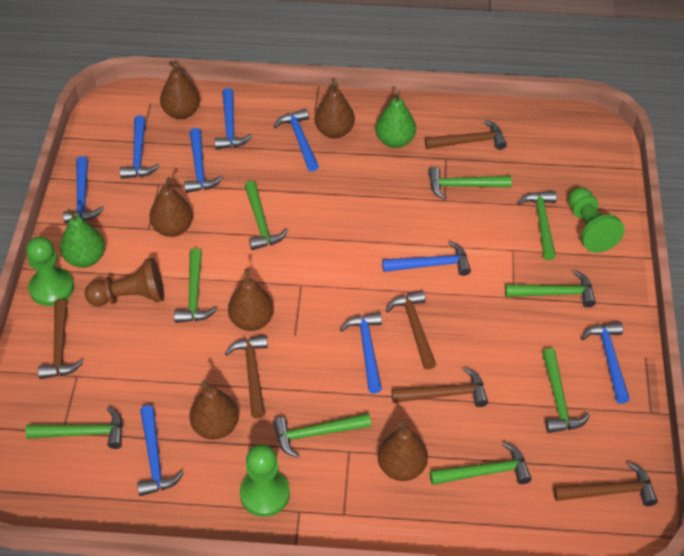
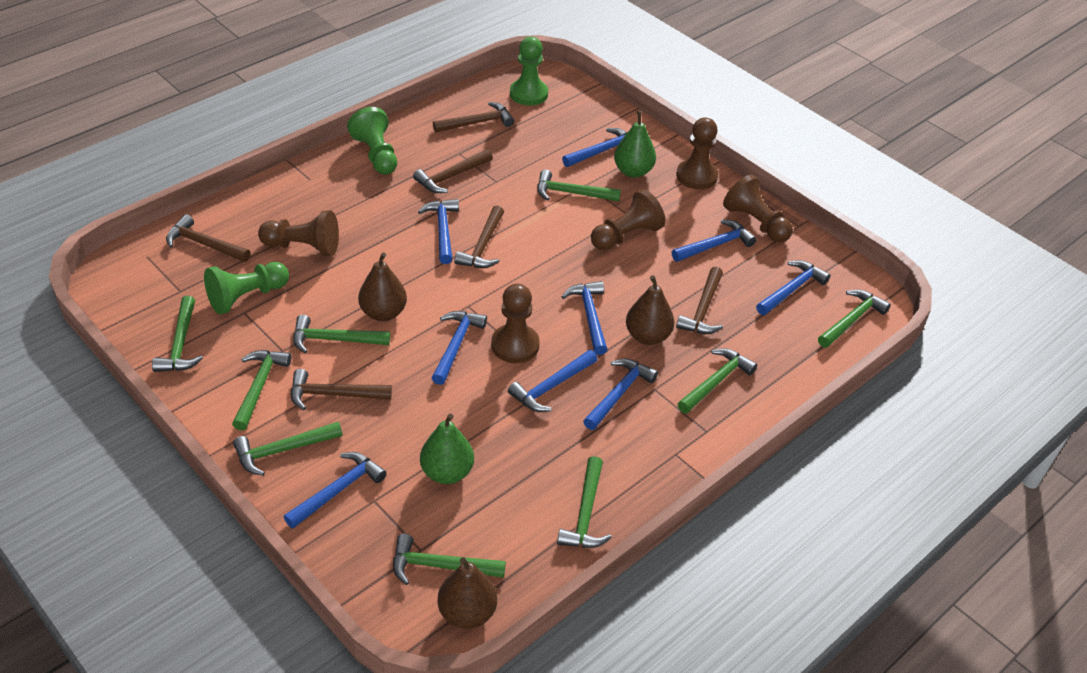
brown pawn: 1 -> 5
brown pear: 6 -> 3

